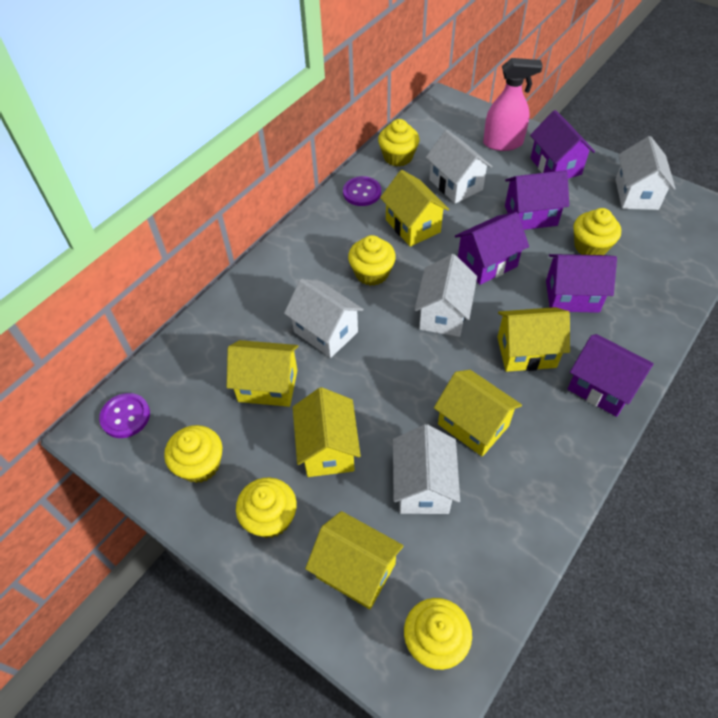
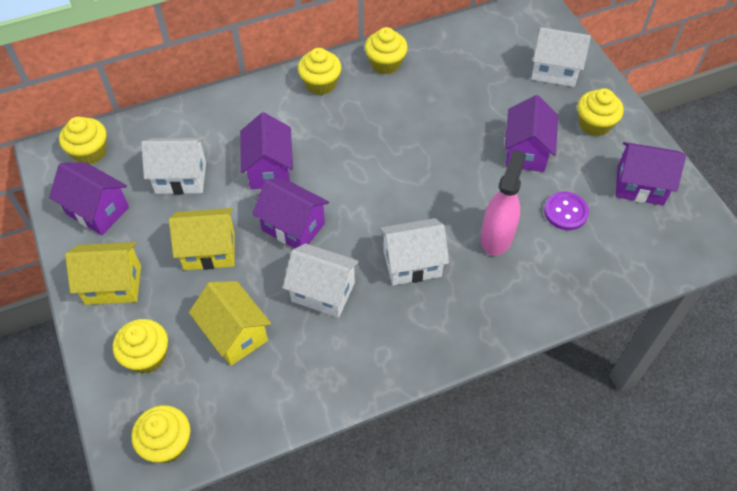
purple button: 2 -> 1
white house: 5 -> 4
yellow house: 6 -> 3

